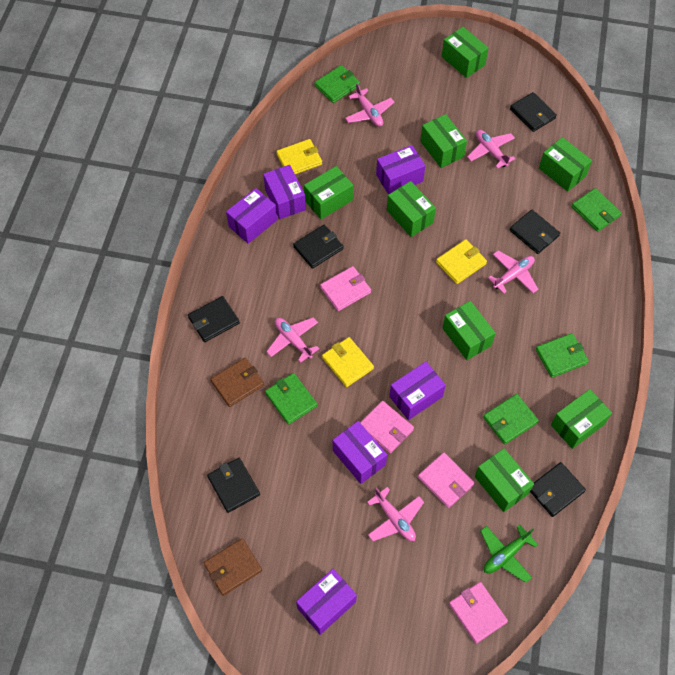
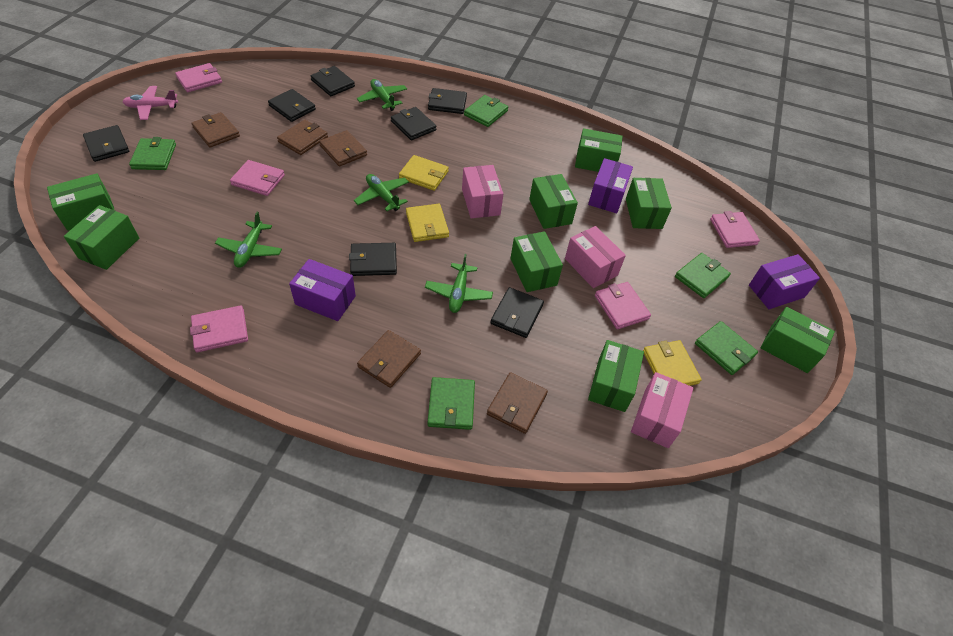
black wallet: 6 -> 7
brown wallet: 2 -> 5
green plane: 1 -> 4
pink box: 0 -> 3
pink plane: 5 -> 1
pink wallet: 4 -> 5
purple box: 6 -> 3

